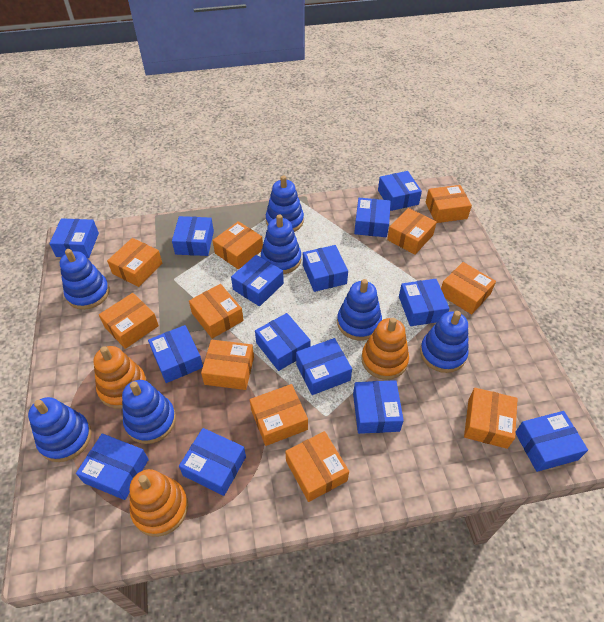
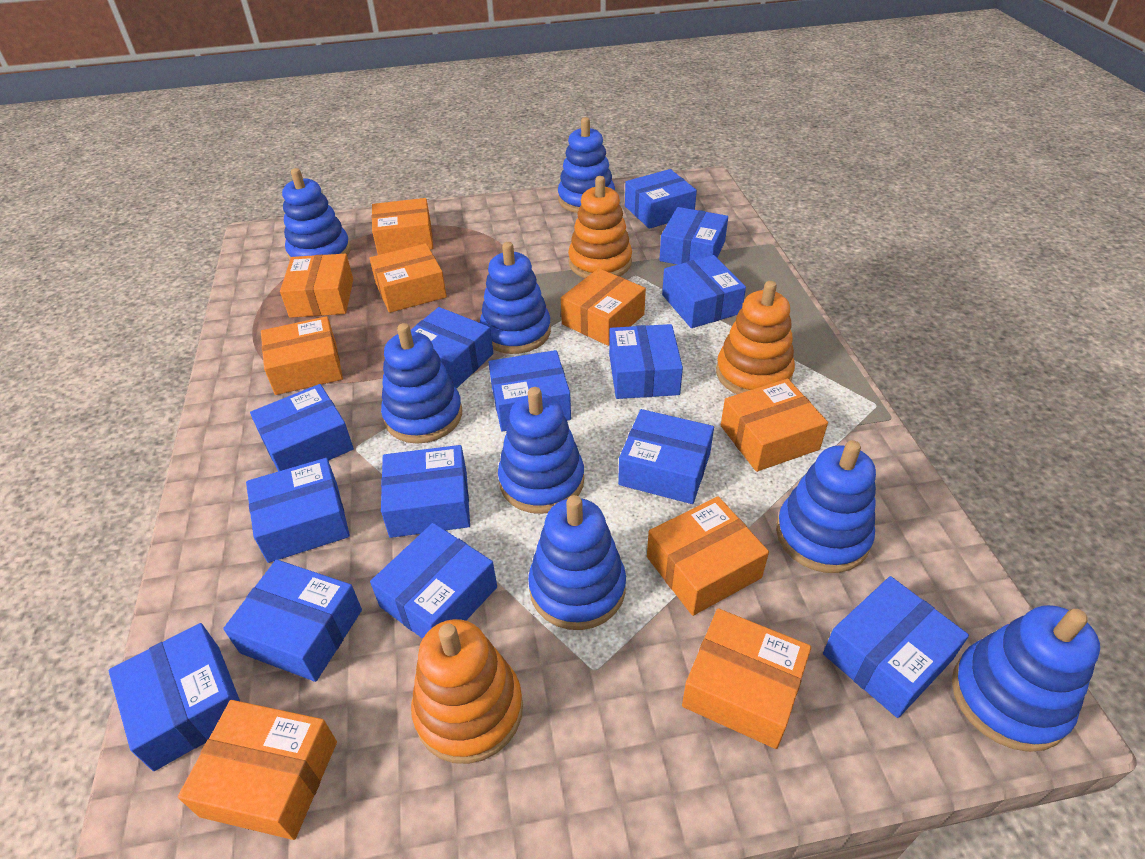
blue stacking toy: 7 -> 8
orange box: 11 -> 9

